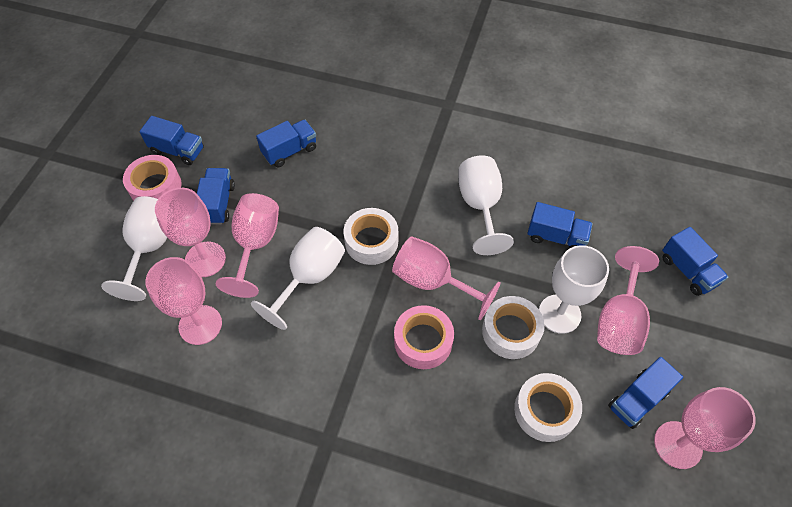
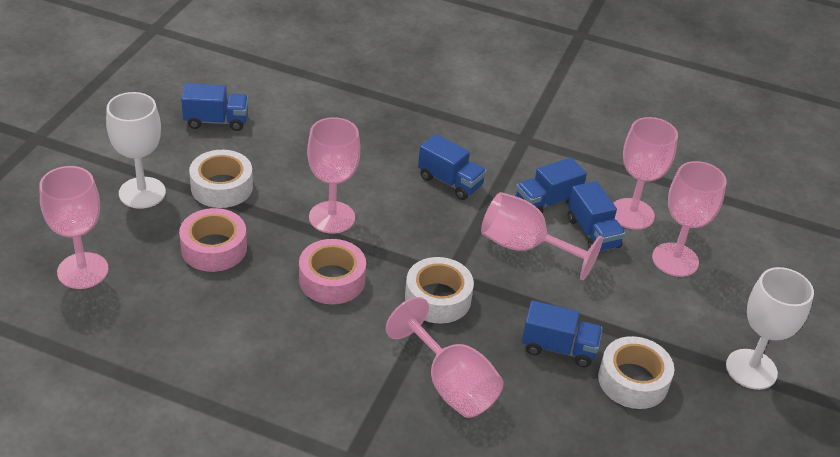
blue truck: 6 -> 5
white goblet: 4 -> 2

